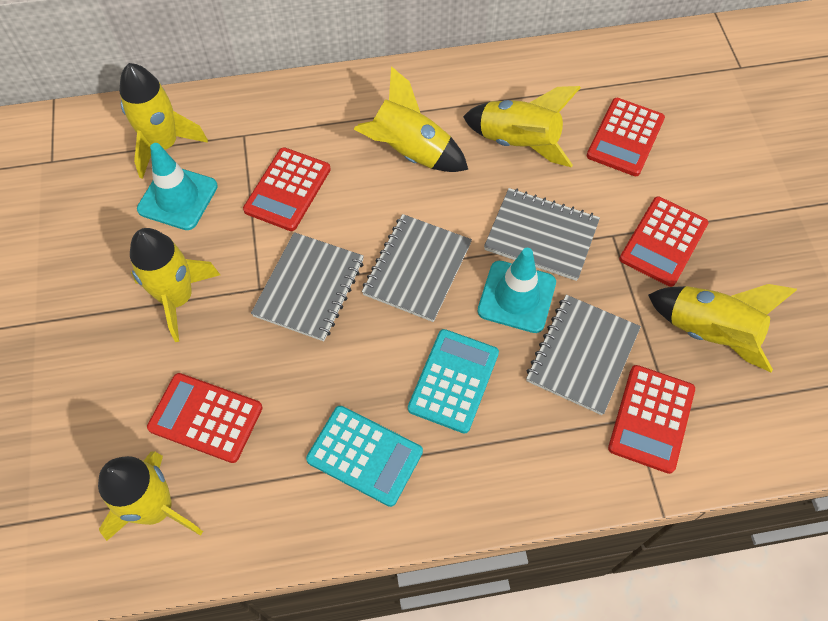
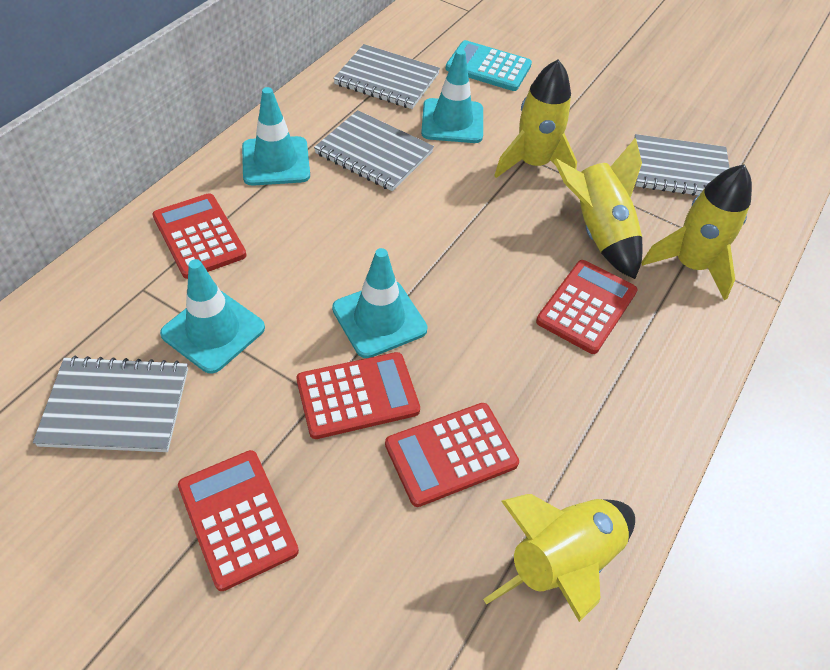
turquoise calculator: 2 -> 1
turquoise traffic cone: 2 -> 4
yellow rocket: 6 -> 4

